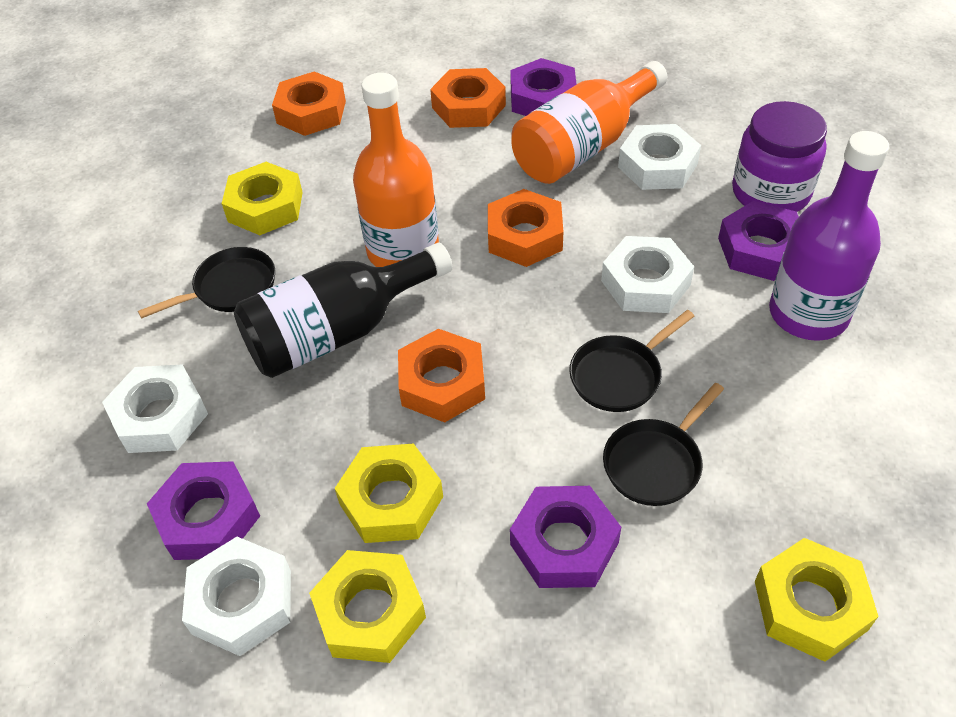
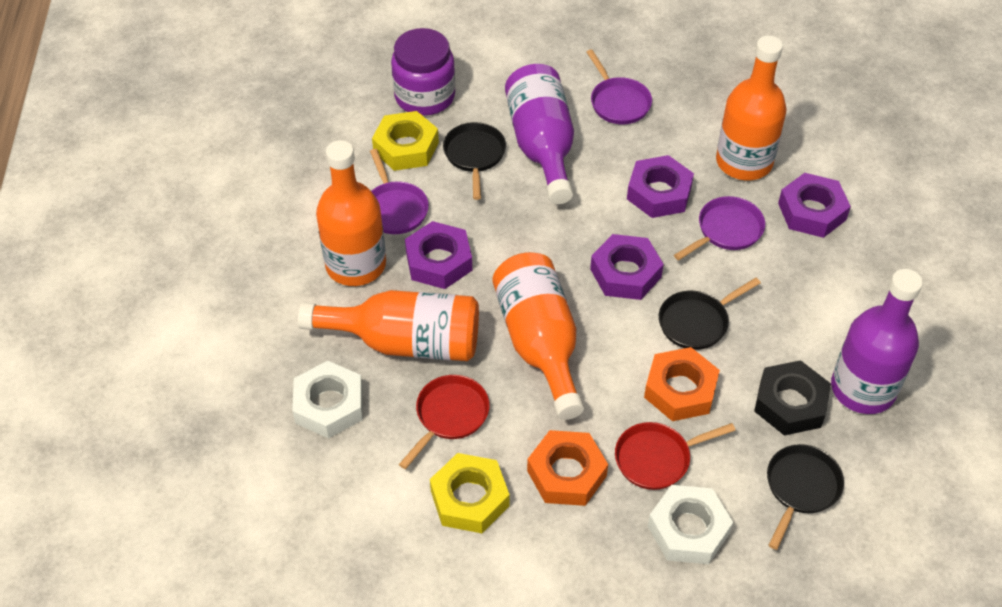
black bottle: 1 -> 0
black nut: 0 -> 1
orange bottle: 2 -> 4
orange nut: 4 -> 2
purple bottle: 1 -> 2
purple pan: 0 -> 3
red pan: 0 -> 2
white nut: 4 -> 2
yellow nut: 4 -> 2

